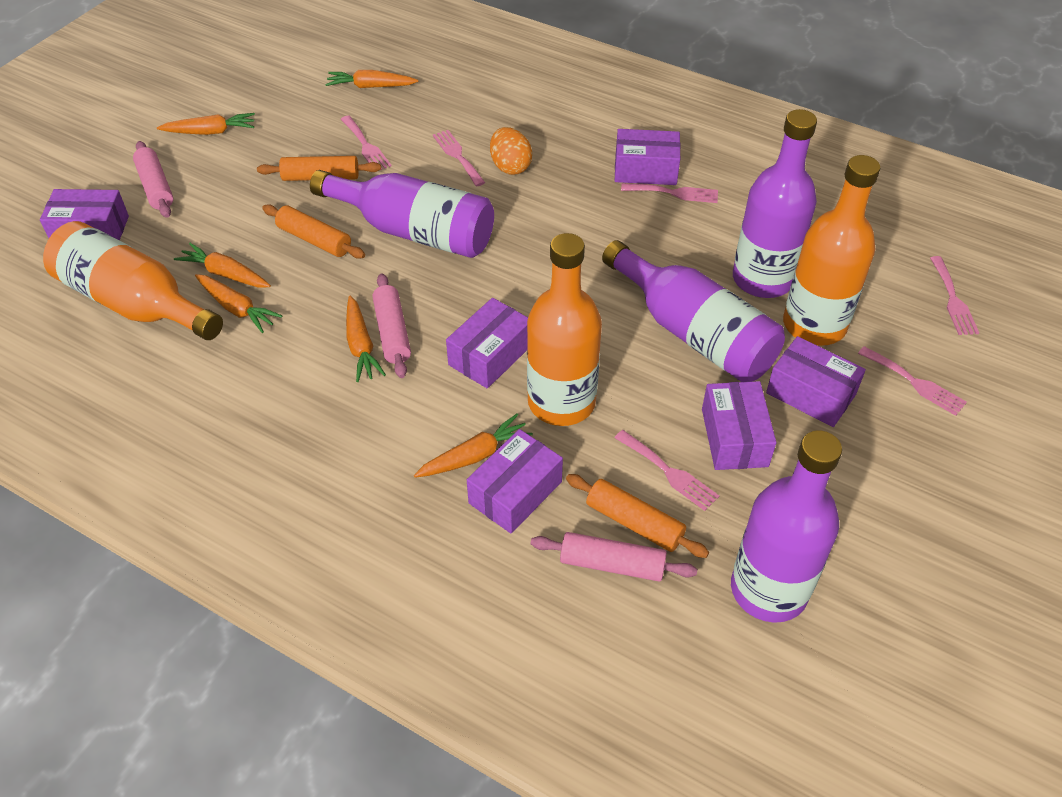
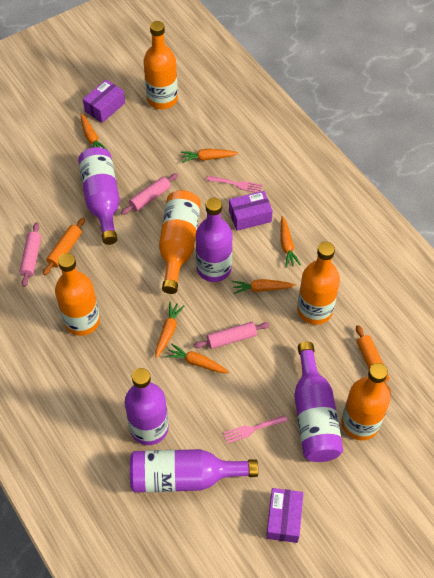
orange bottle: 3 -> 5
orange egg: 1 -> 0
orange rolling pin: 3 -> 2
pink fork: 6 -> 2
purple bottle: 4 -> 5
purple box: 6 -> 3

